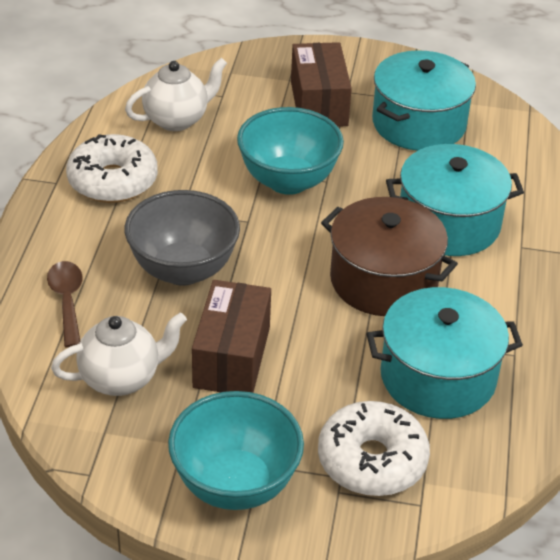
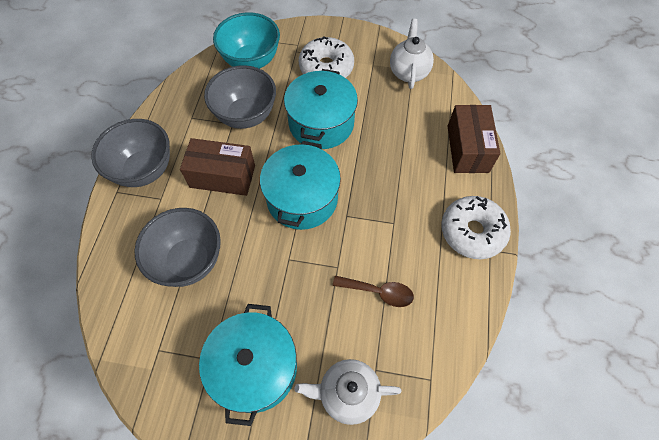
brown pot: 1 -> 0
grey bowl: 1 -> 3
turquoise bowl: 2 -> 1

